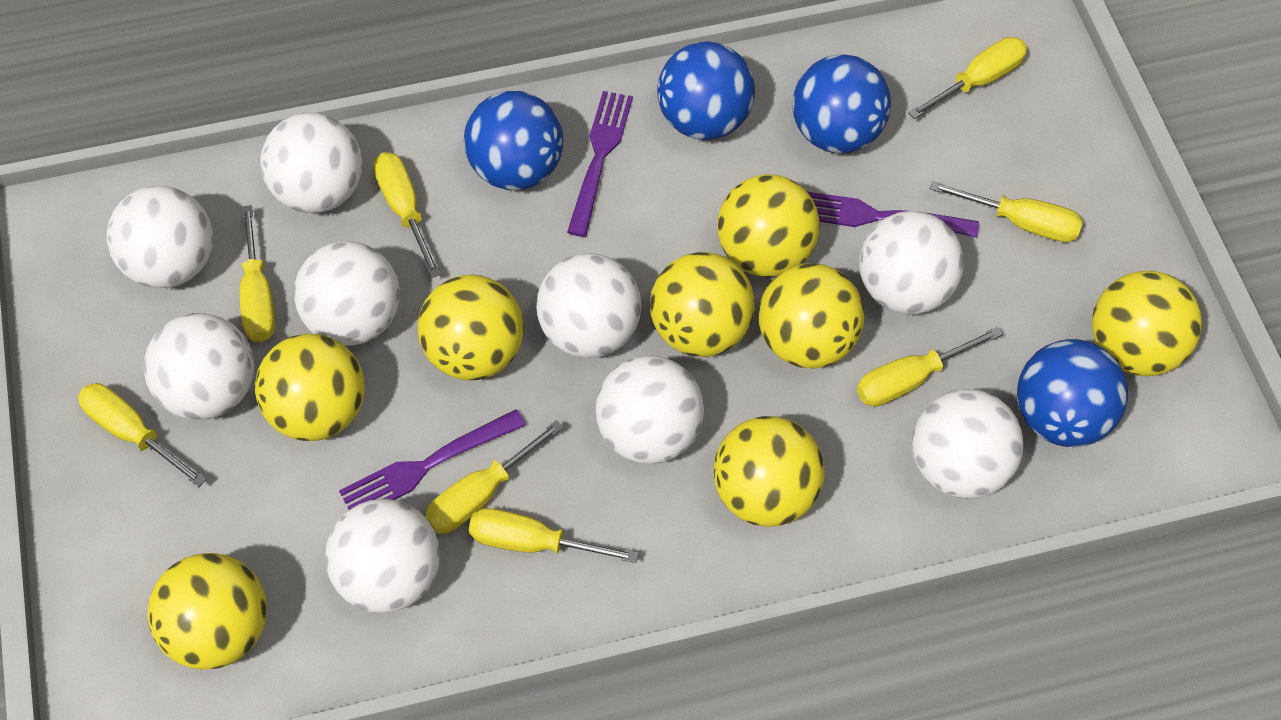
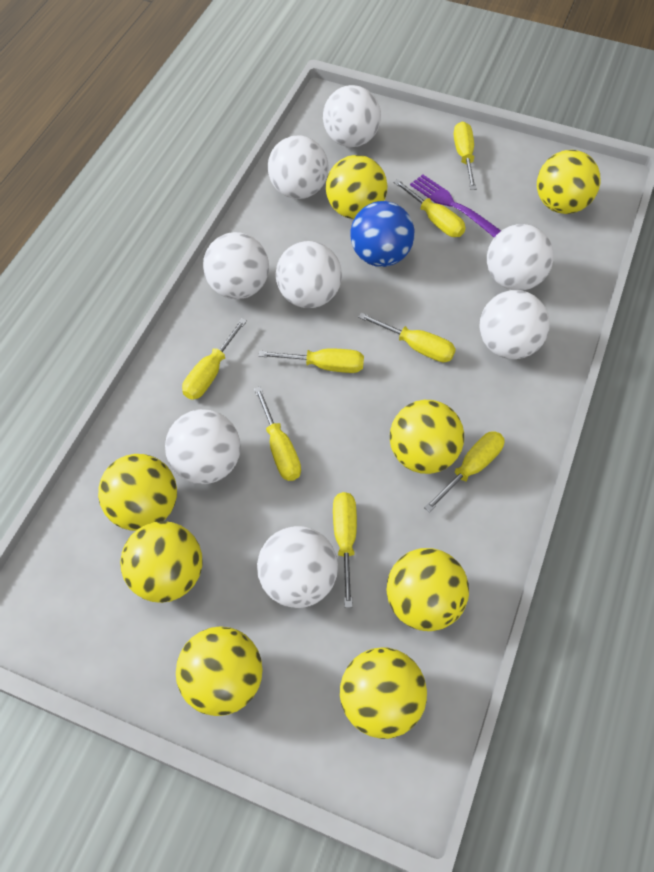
blue ball: 4 -> 1
purple fork: 3 -> 1
white ball: 9 -> 8

